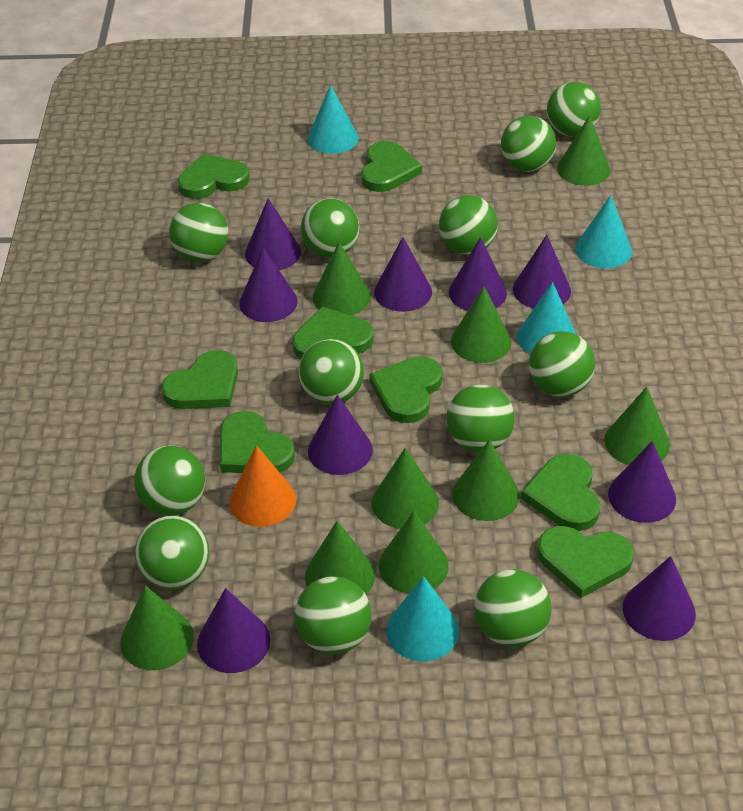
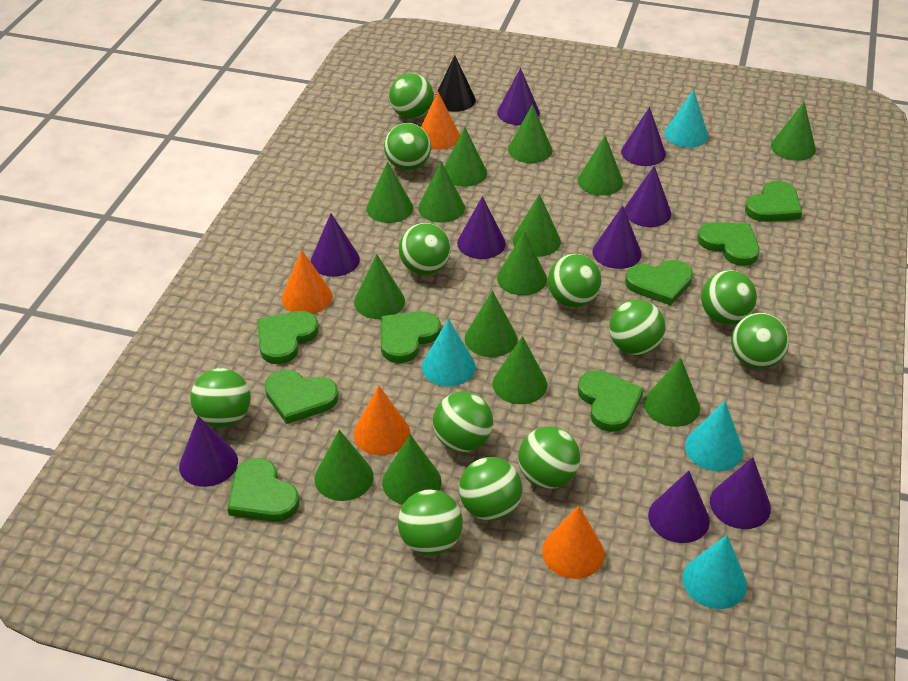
black cone: 0 -> 1
green cone: 9 -> 14
orange cone: 1 -> 4

